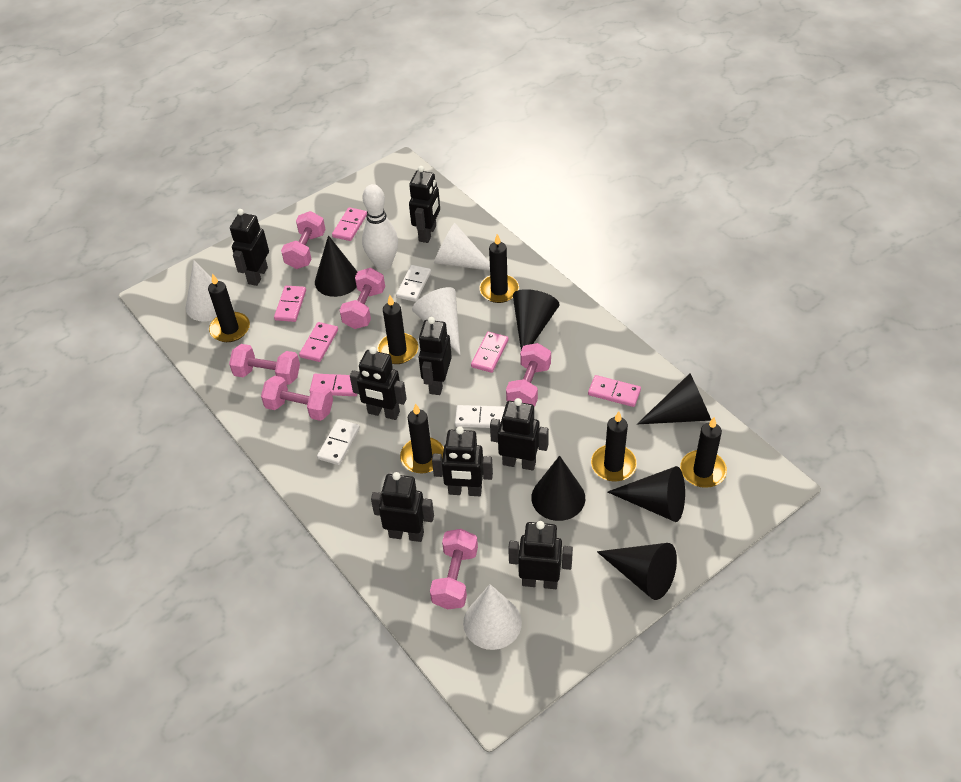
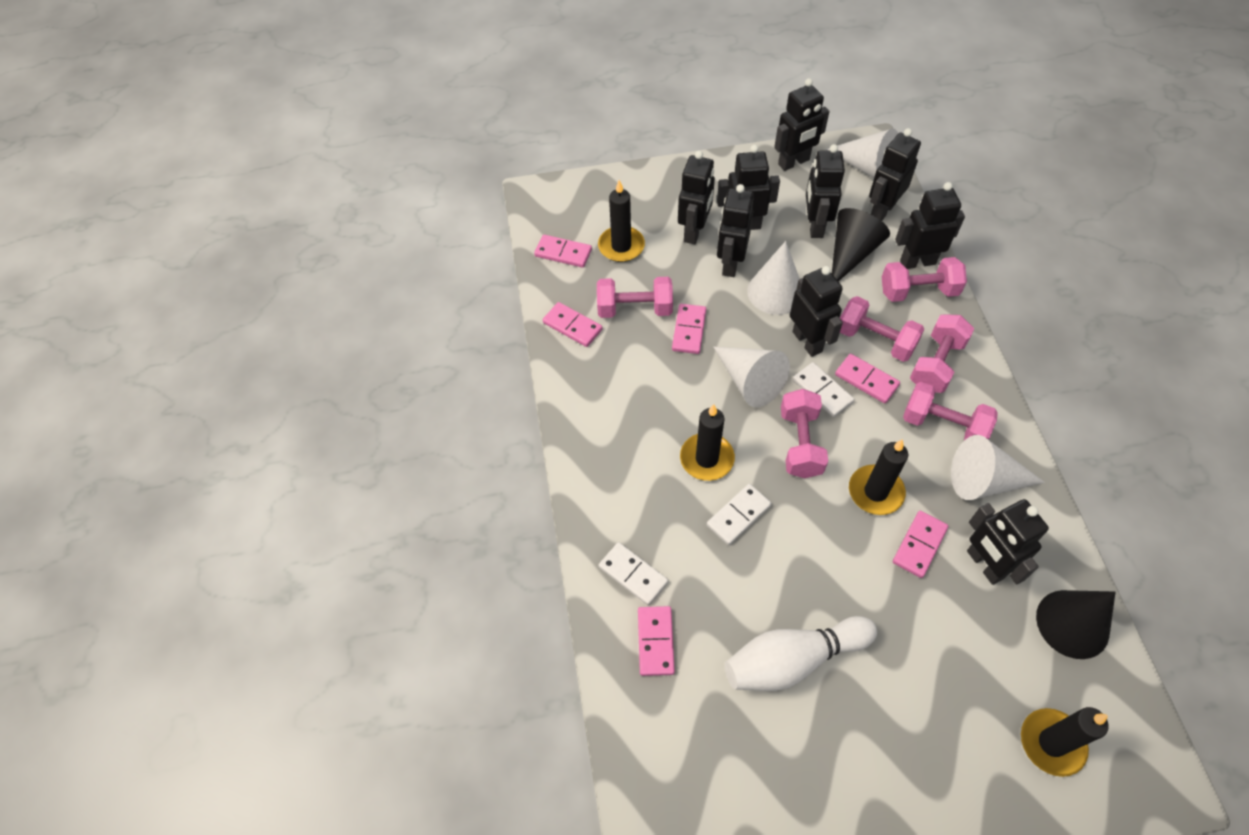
black candle: 6 -> 4
black cone: 6 -> 2
black robot: 8 -> 9

